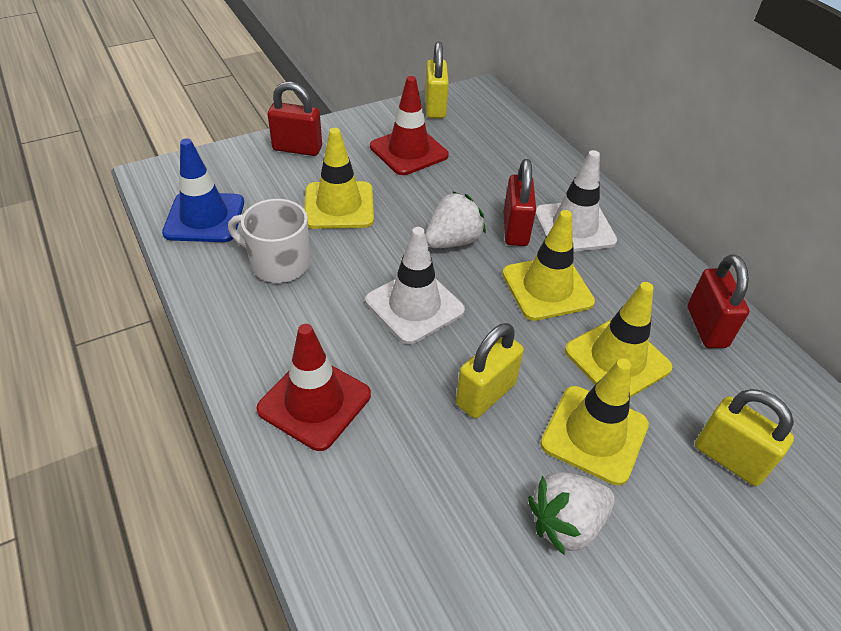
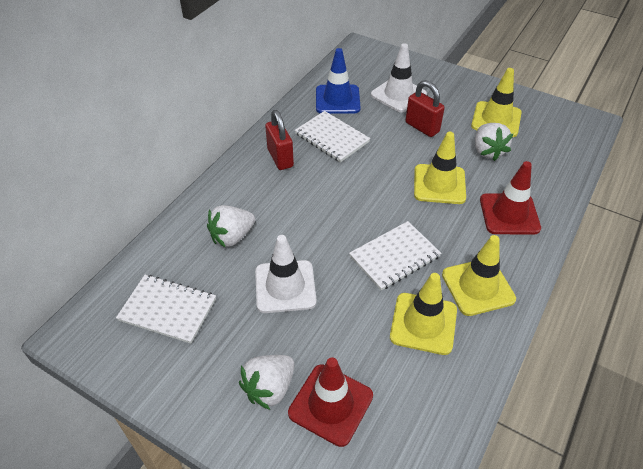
red padlock: 3 -> 2
white mug: 1 -> 0
white notebook: 0 -> 3
white strawberry: 2 -> 3
yellow padlock: 3 -> 0

